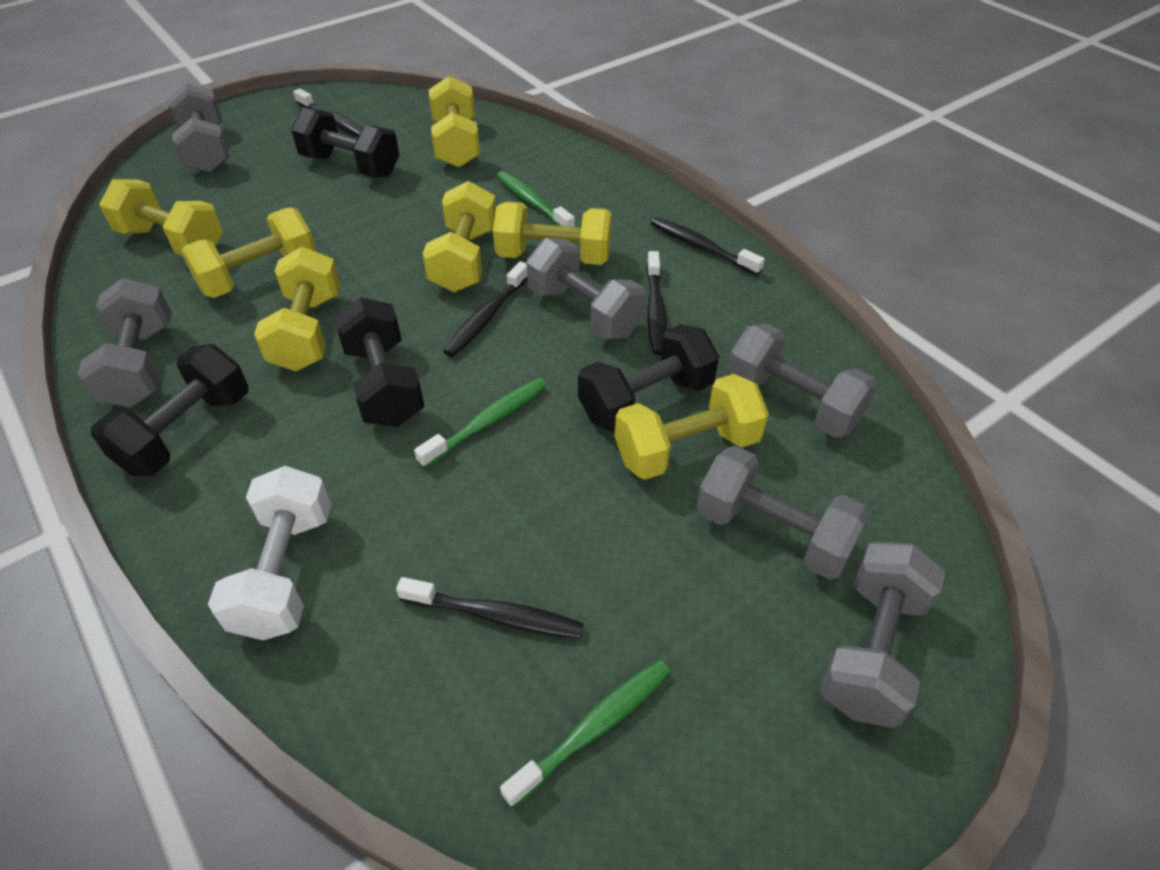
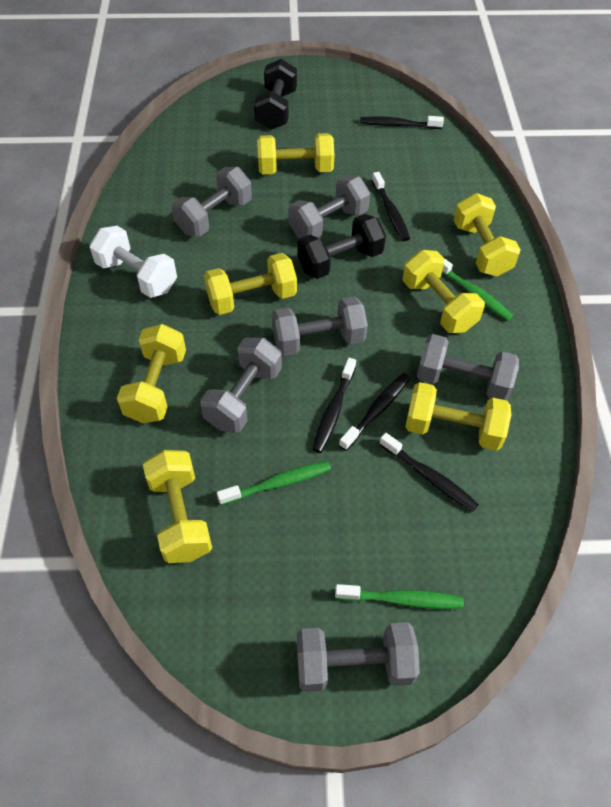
black dumbbell: 4 -> 2

